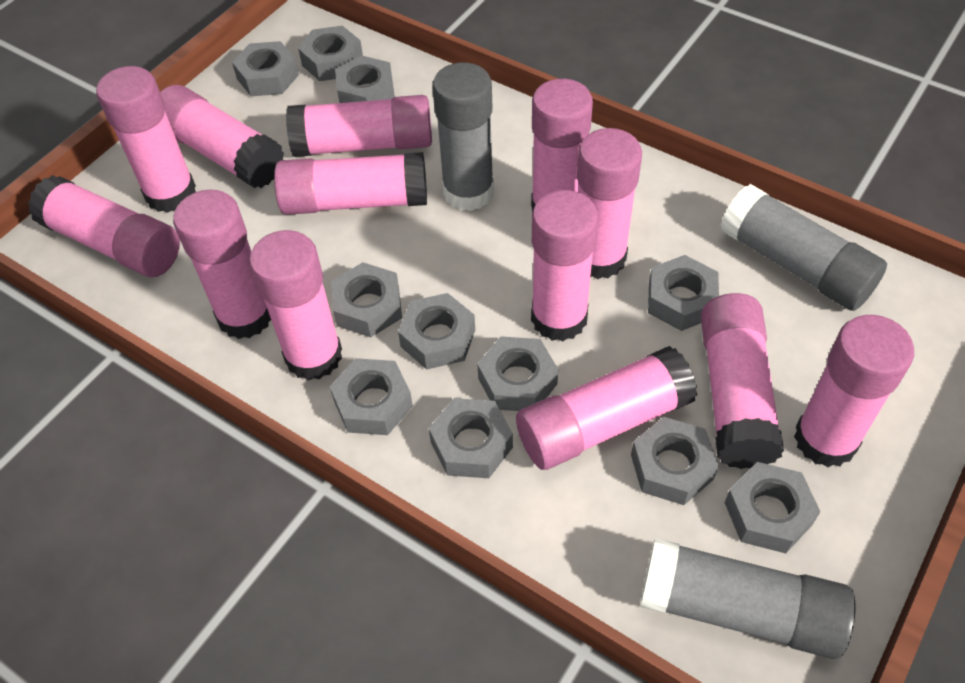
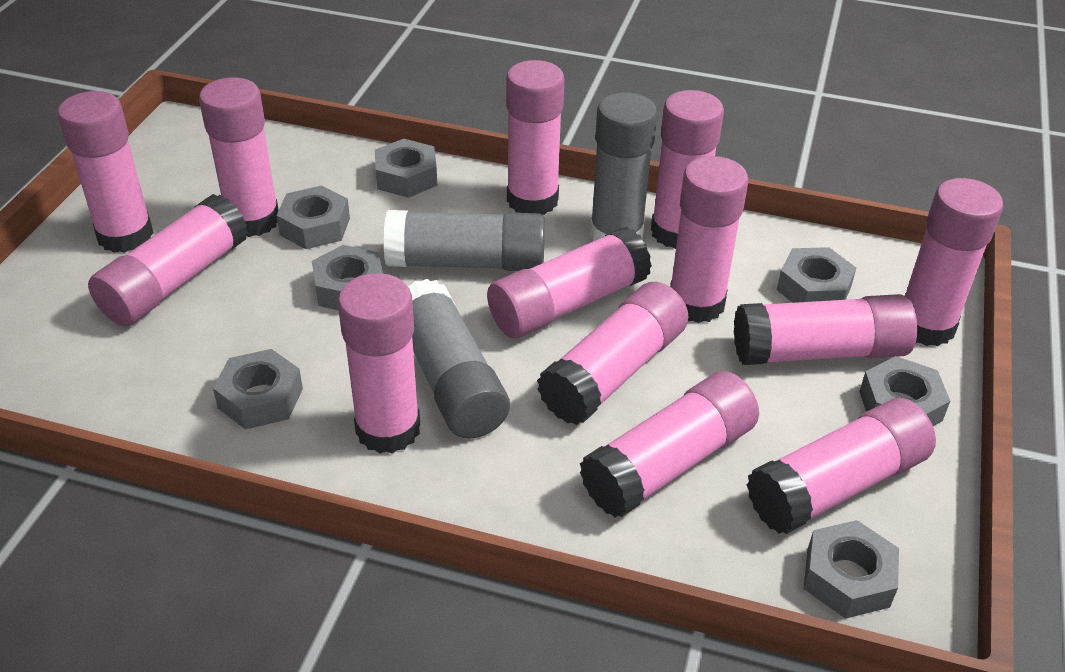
grey nut: 11 -> 7

